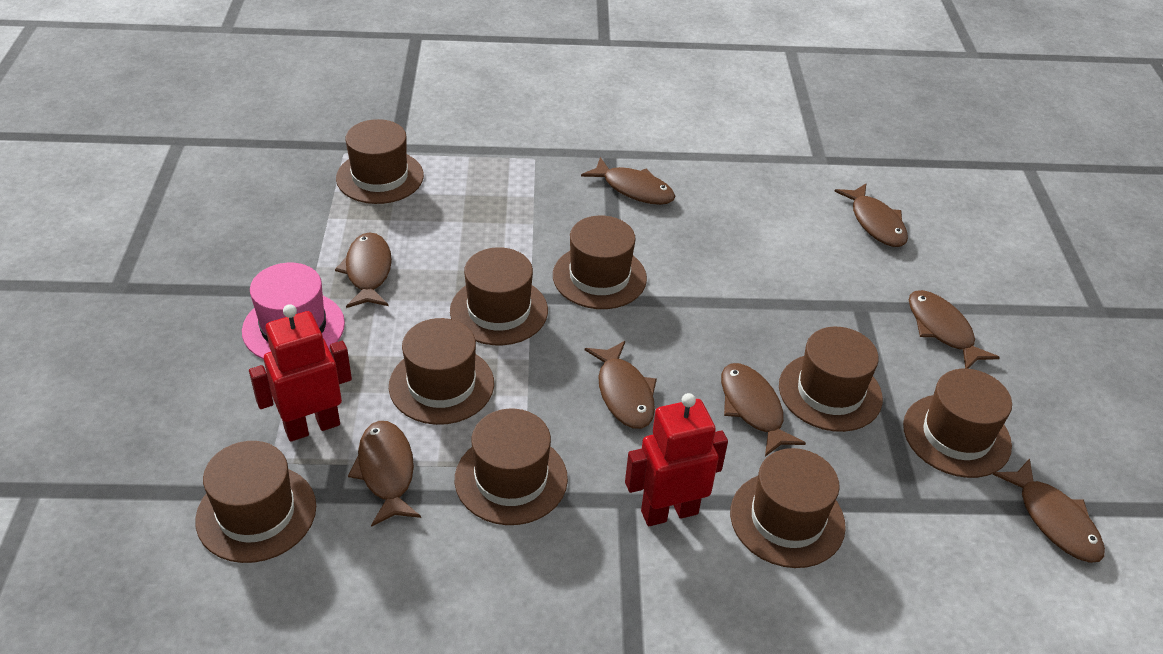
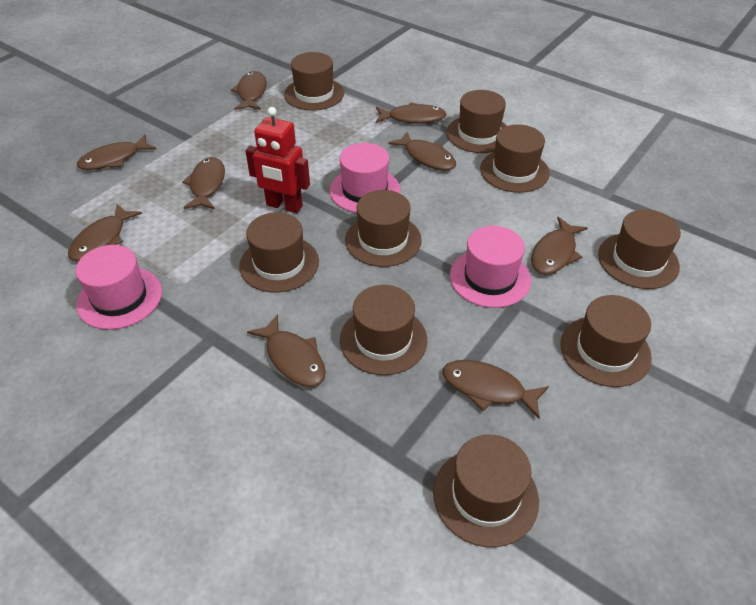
brown fish: 8 -> 9
pink hat: 1 -> 3
red robot: 2 -> 1

